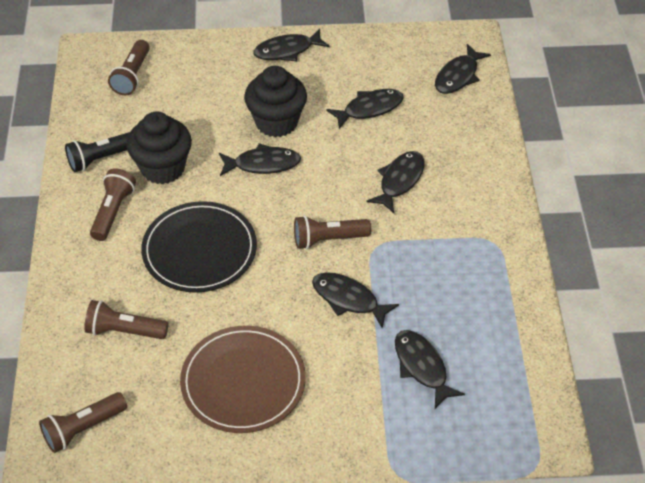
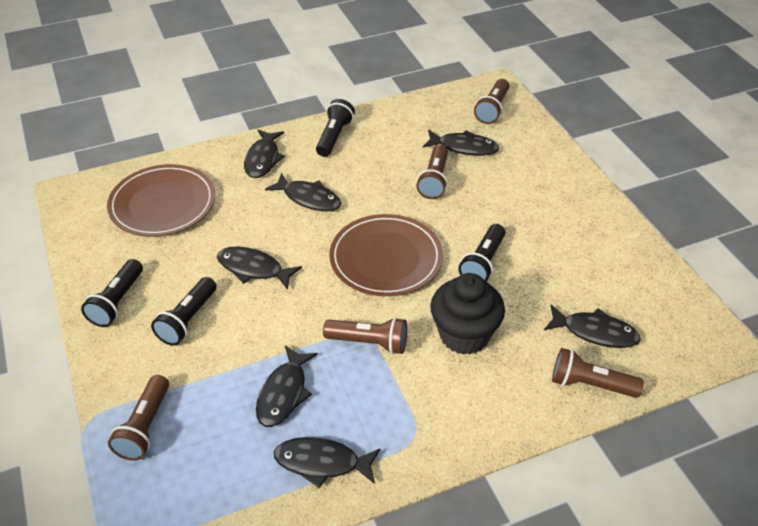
black cupcake: 2 -> 1
black flashlight: 1 -> 4
black plate: 1 -> 0
brown plate: 1 -> 2

